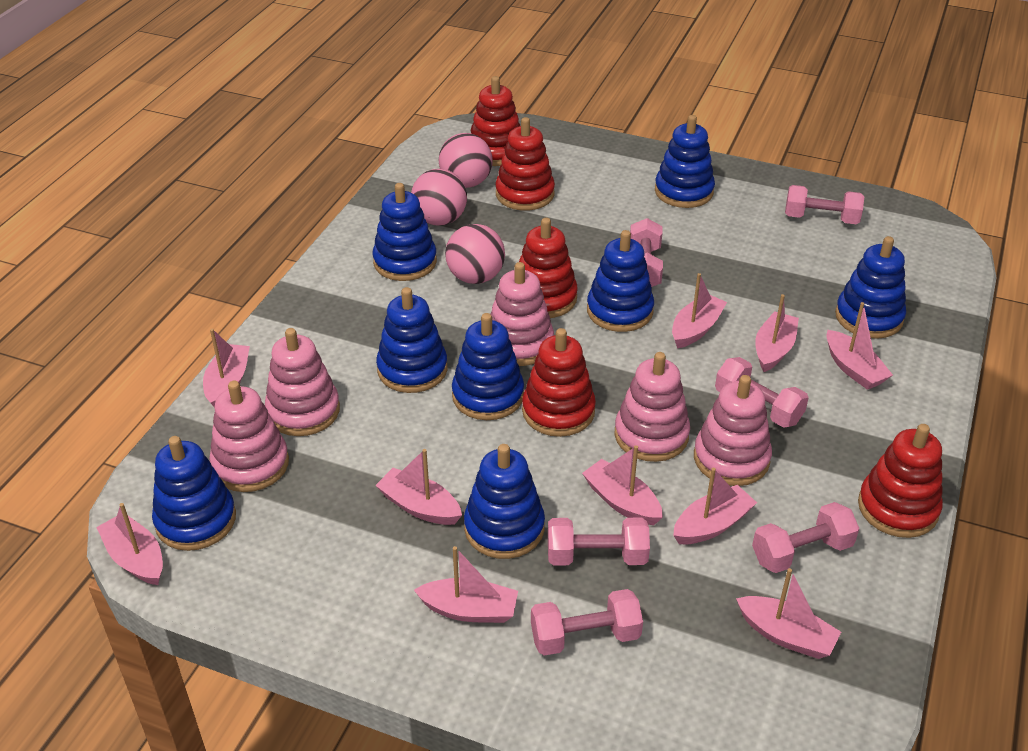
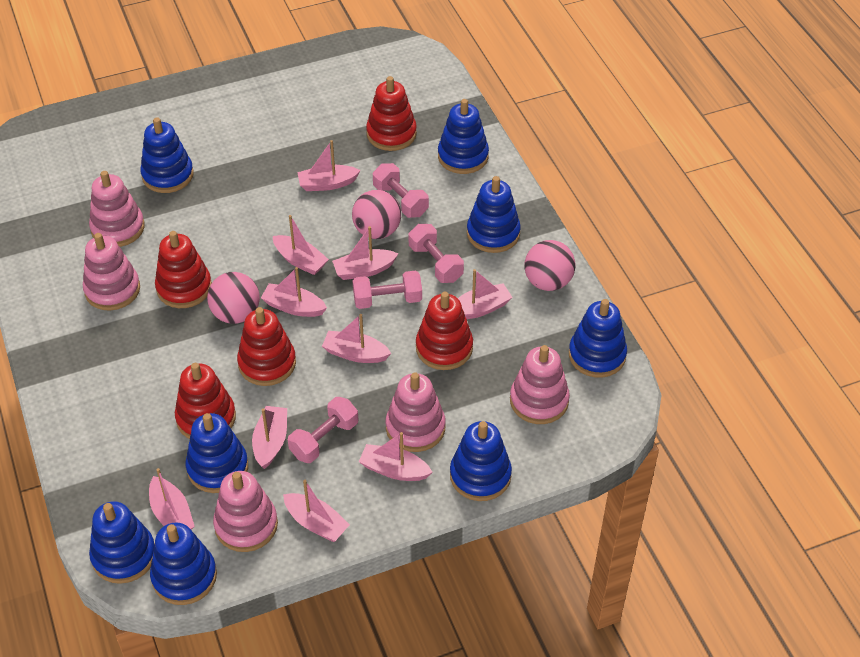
pink dumbbell: 6 -> 4

